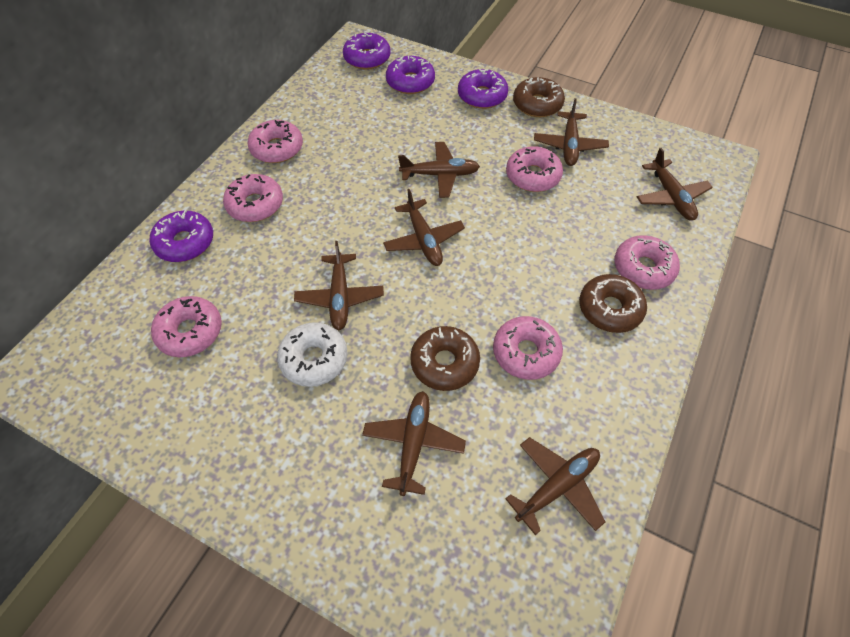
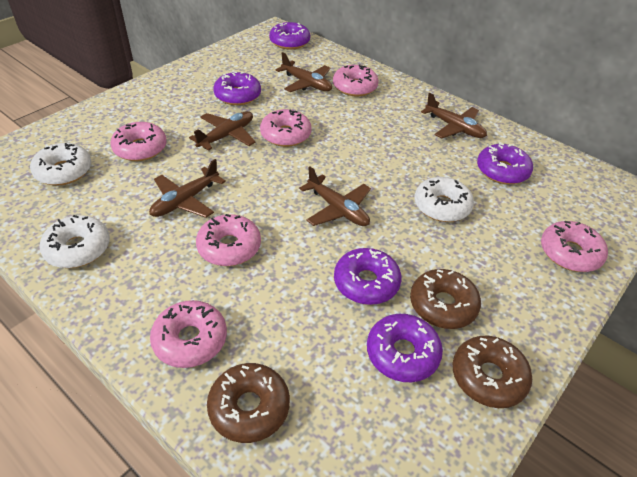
brown plane: 7 -> 5
purple donut: 4 -> 5
white donut: 1 -> 3

